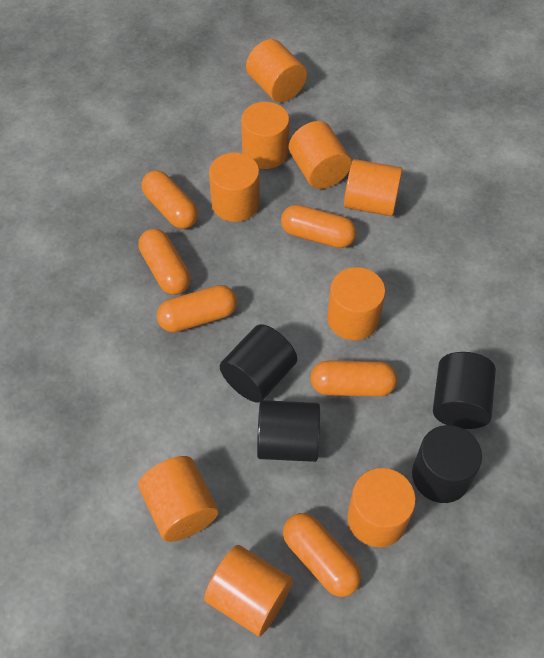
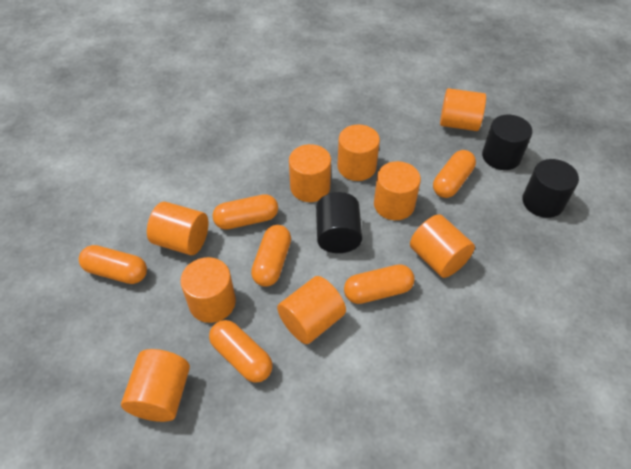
black cylinder: 4 -> 3

